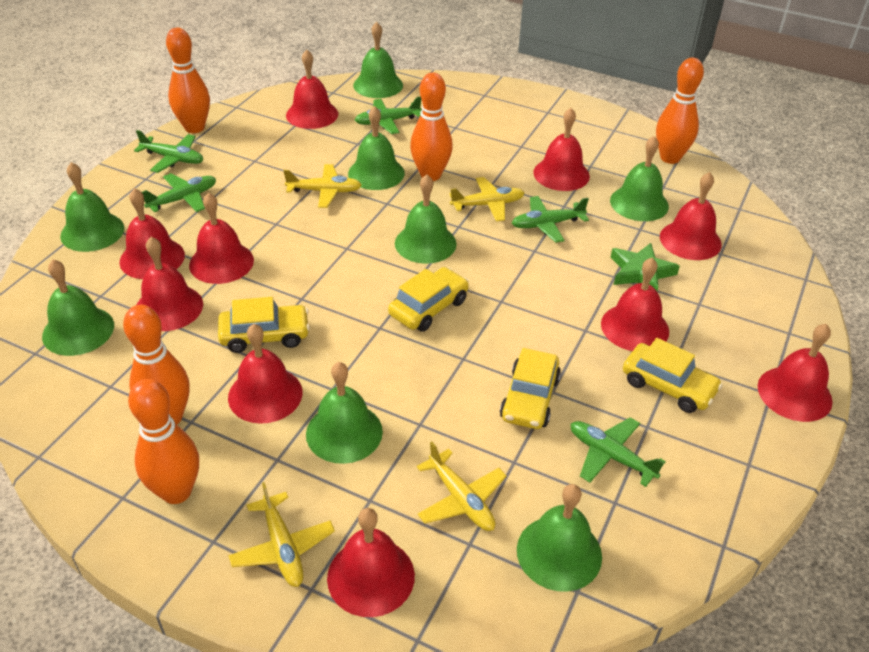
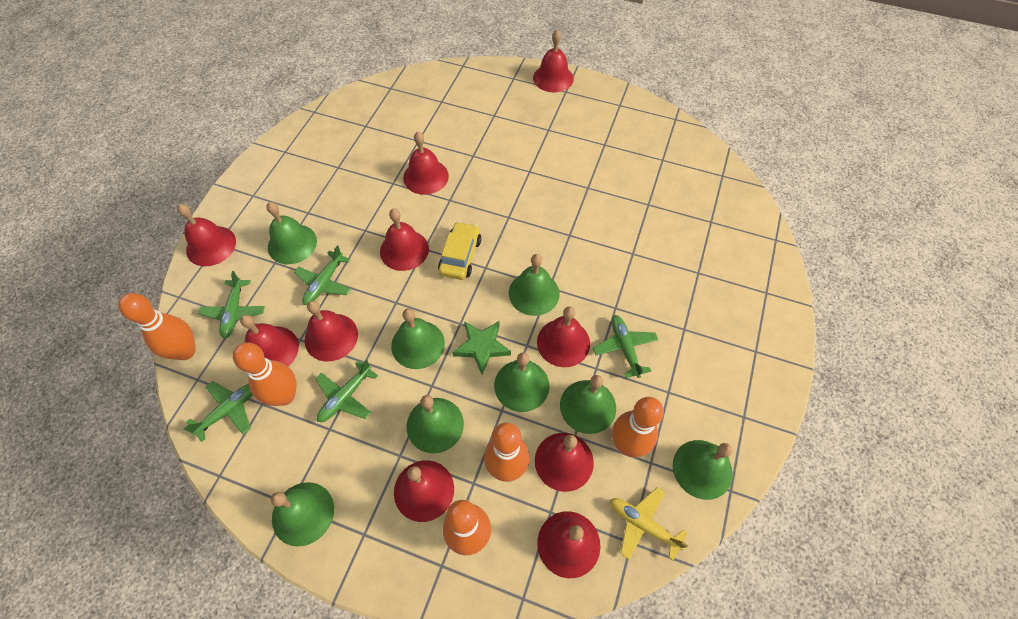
yellow car: 4 -> 1
yellow plane: 4 -> 1

